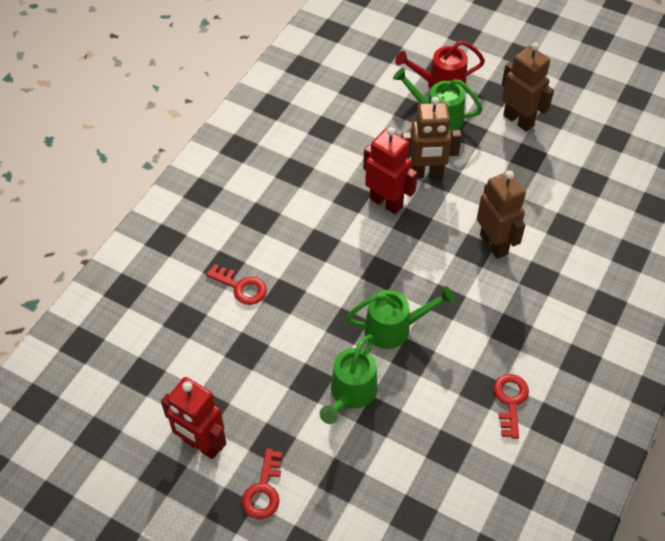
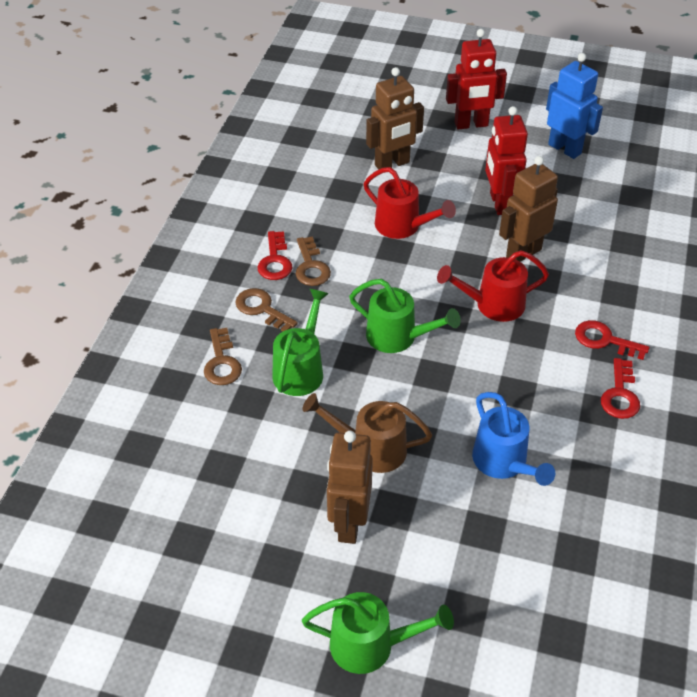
blue robot: 0 -> 1
blue watering can: 0 -> 1
brown key: 0 -> 3
brown watering can: 0 -> 1
red watering can: 1 -> 2

